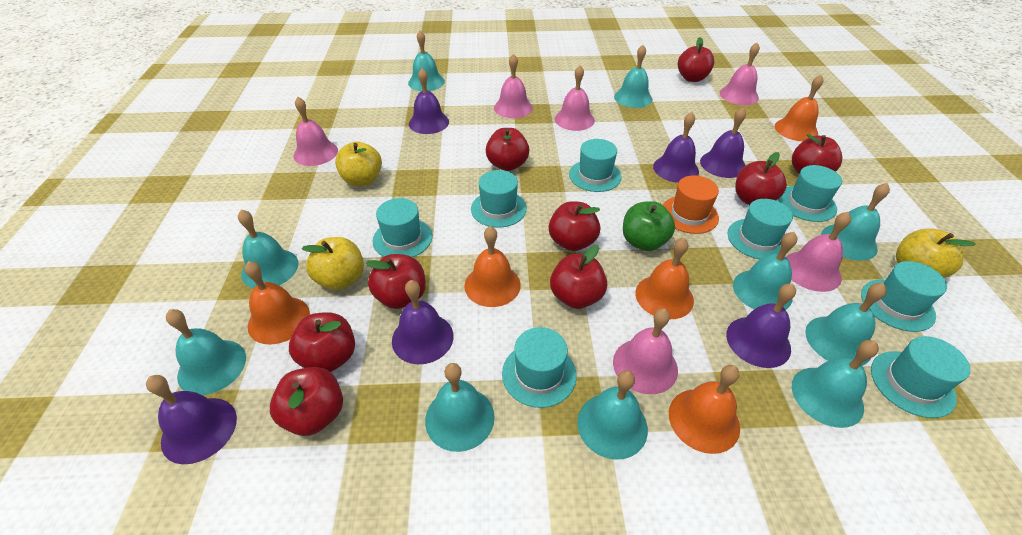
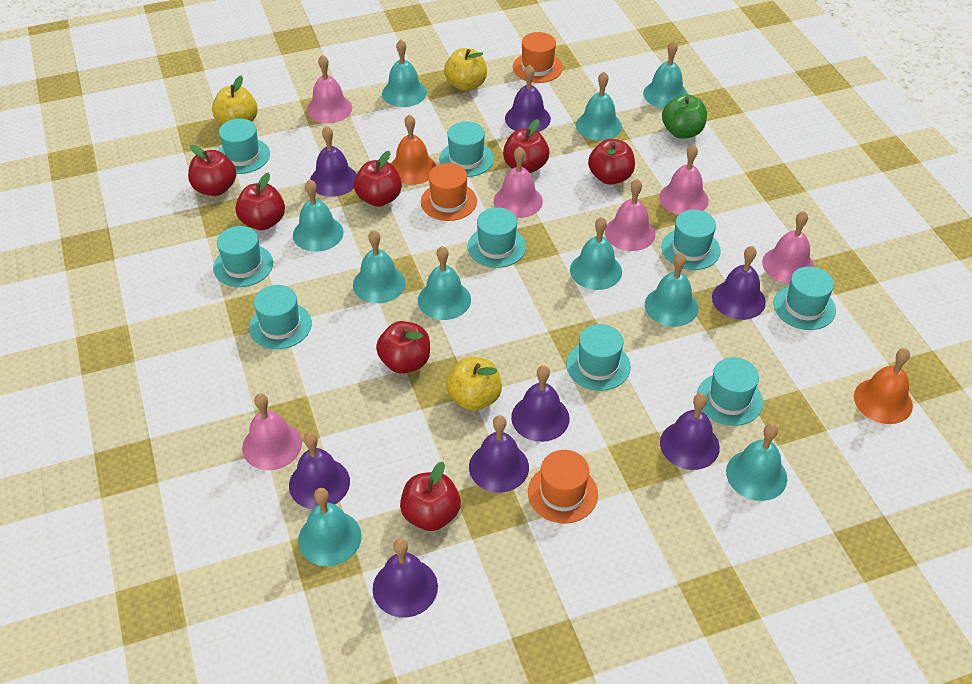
orange bell: 5 -> 2
orange hat: 1 -> 3
purple bell: 6 -> 8
red apple: 9 -> 7
turquoise hat: 8 -> 9

